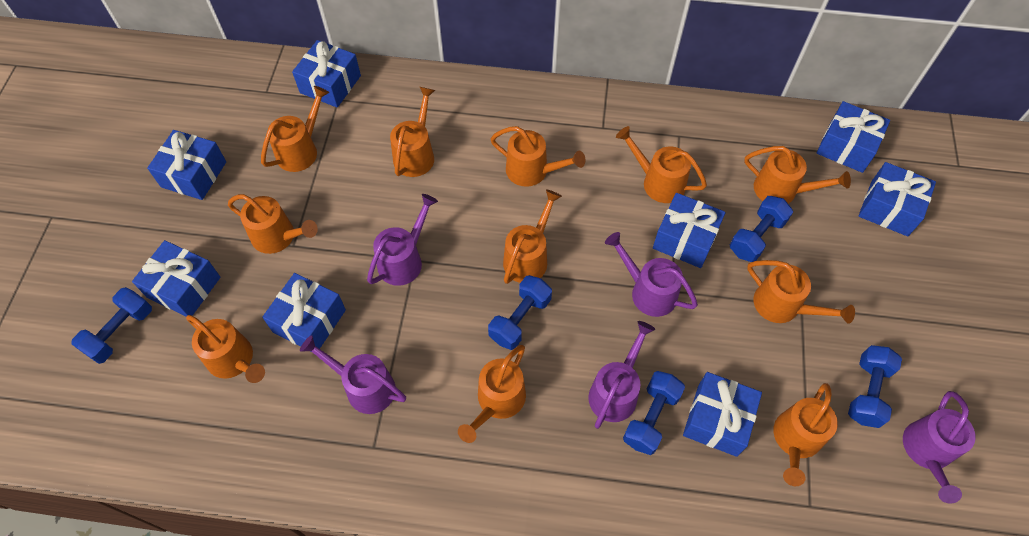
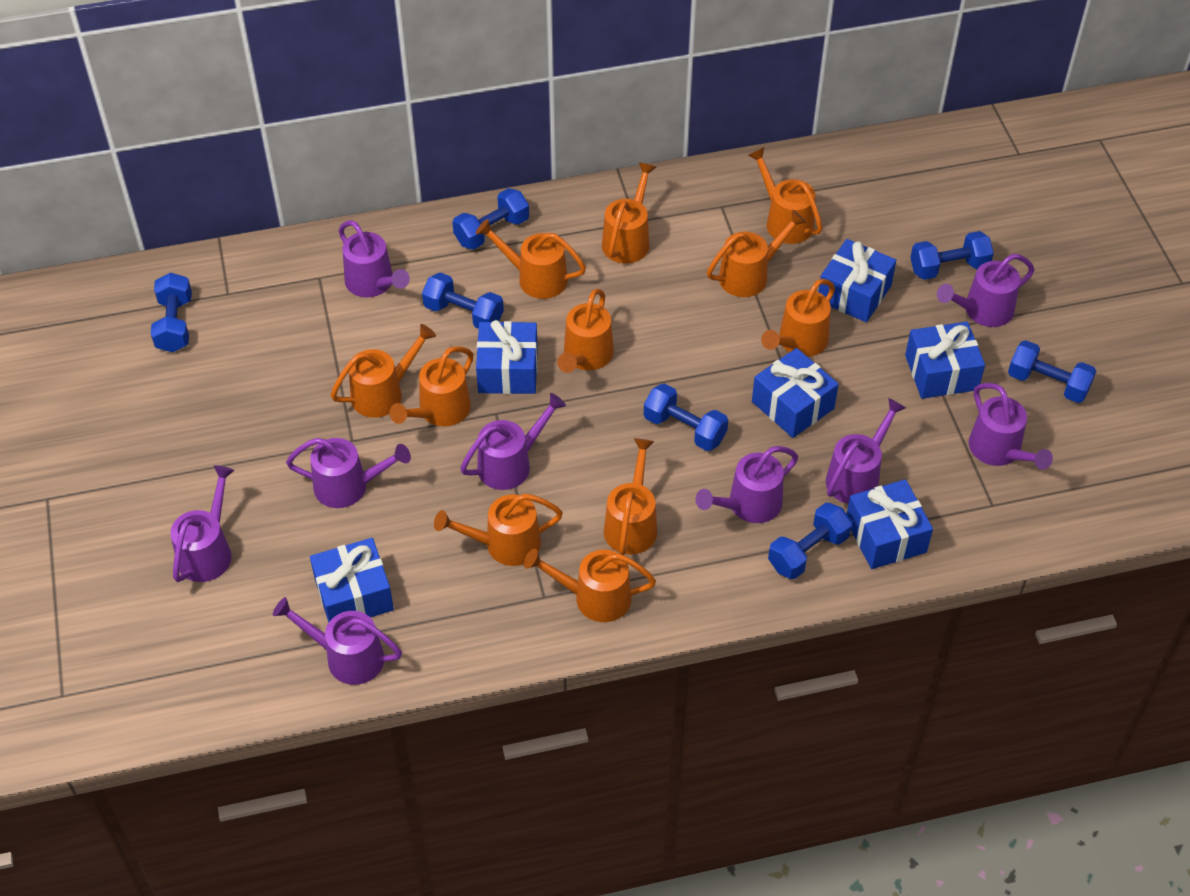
blue dumbbell: 5 -> 7
blue gift: 8 -> 6
purple watering can: 5 -> 9

